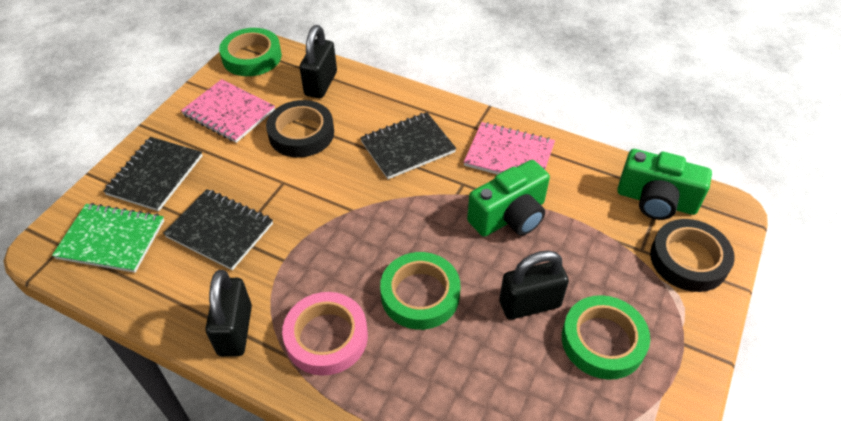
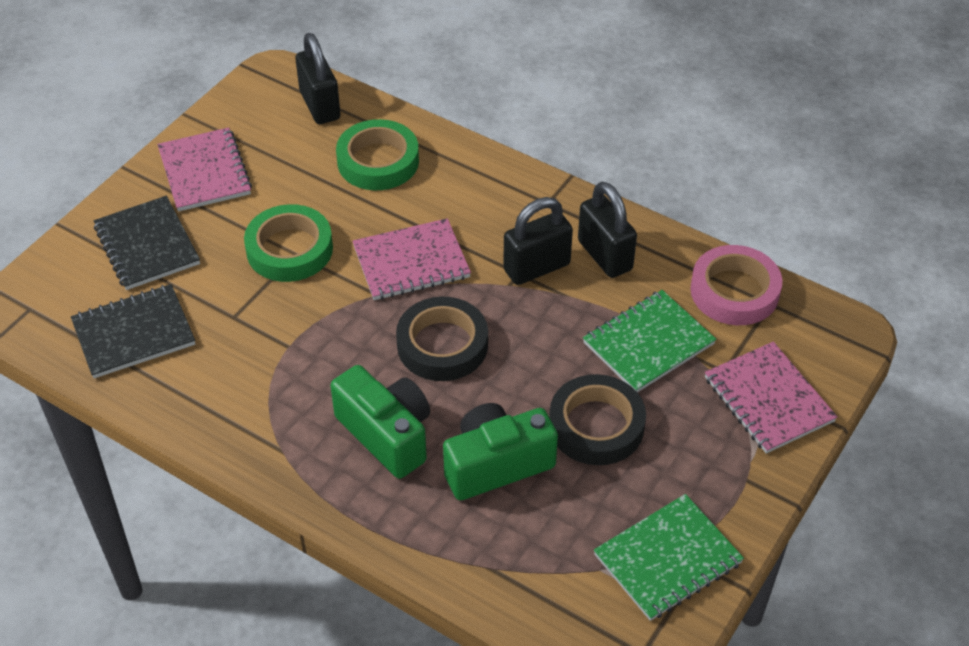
black notebook: 3 -> 2
green notebook: 1 -> 2
green tape: 3 -> 2
pink notebook: 2 -> 3

